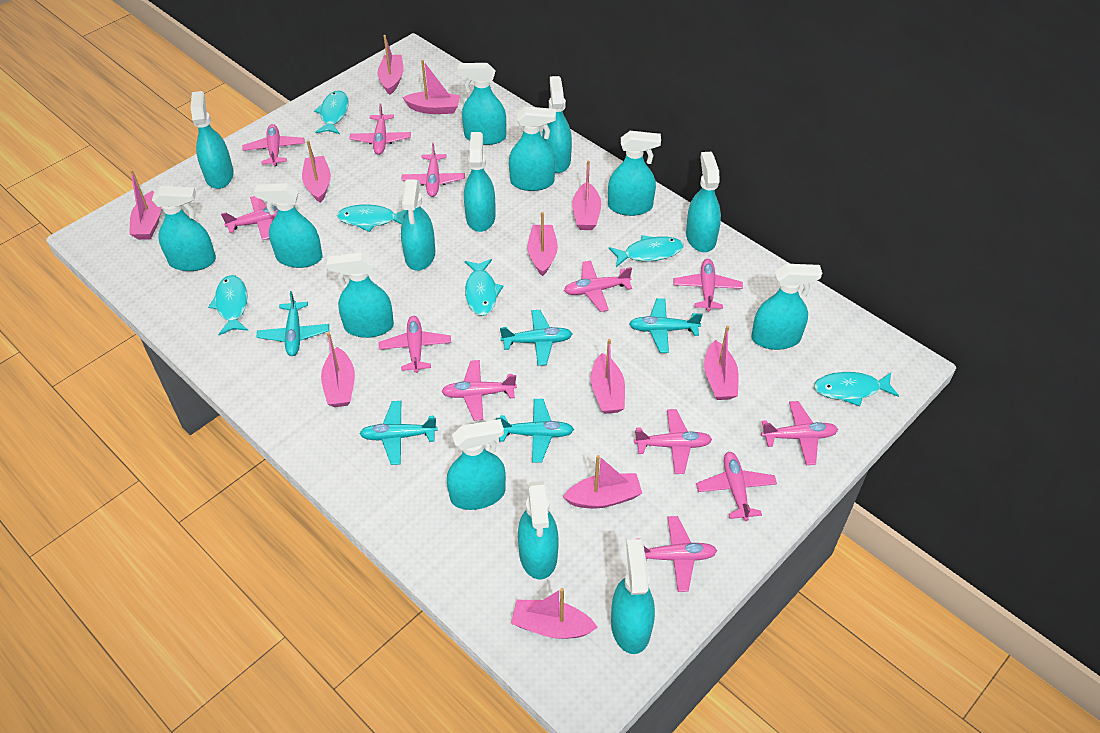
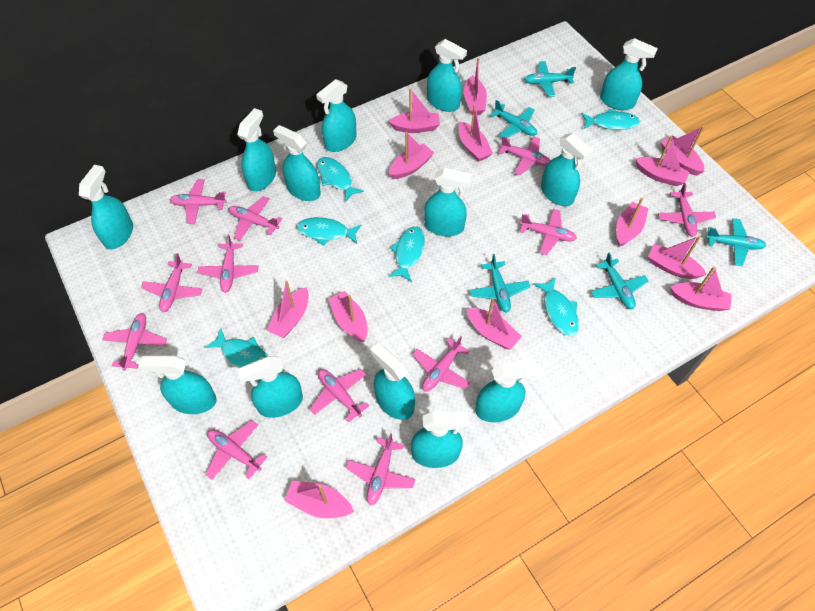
pink boat: 11 -> 13
turquoise spray bottle: 15 -> 13

